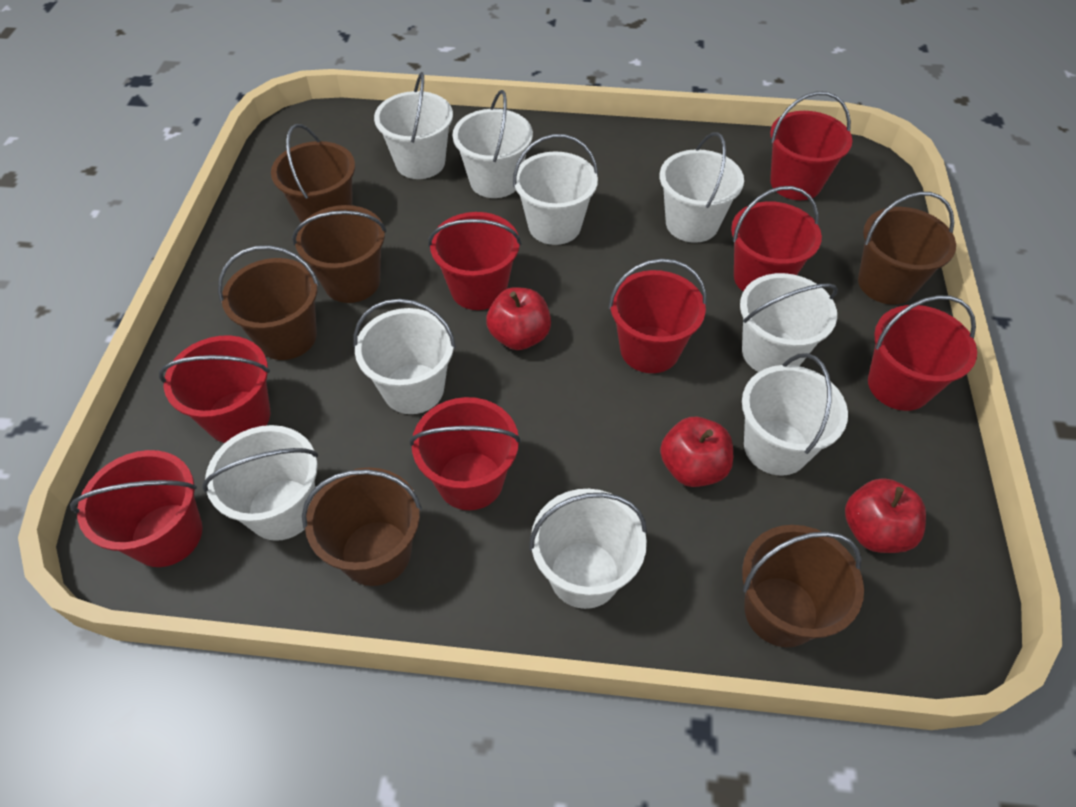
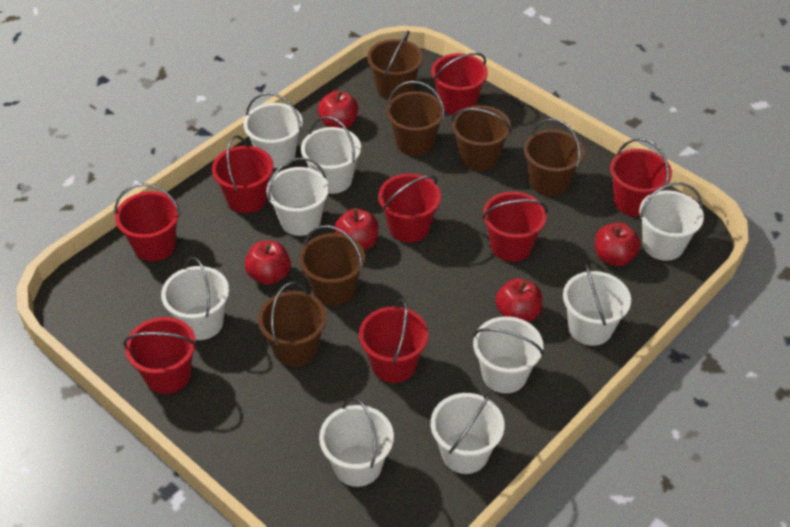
red apple: 3 -> 5

